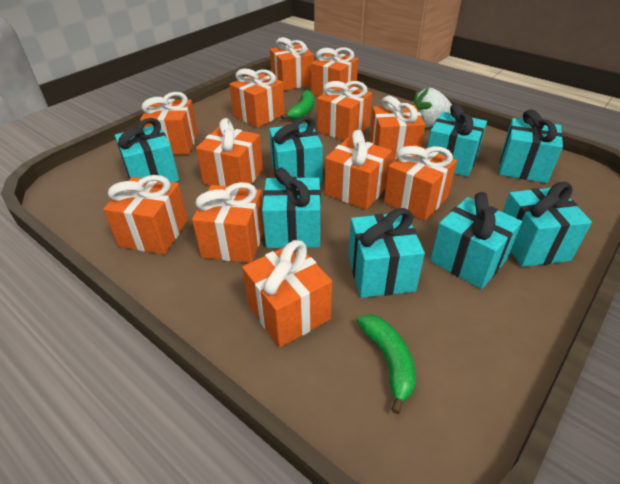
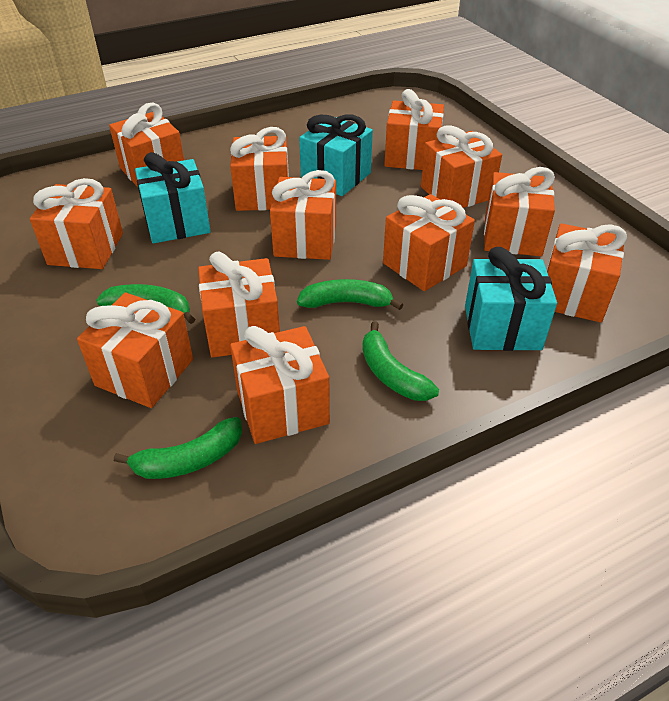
green banana: 2 -> 4
turquoise gift: 8 -> 3
white strawberry: 1 -> 0

